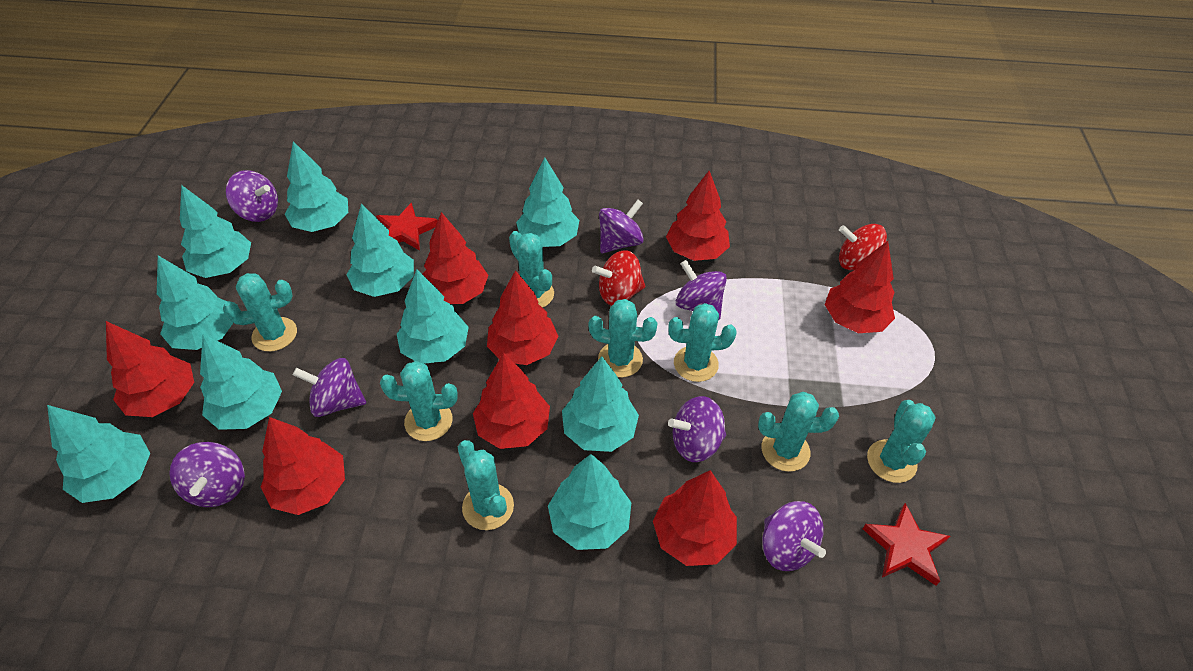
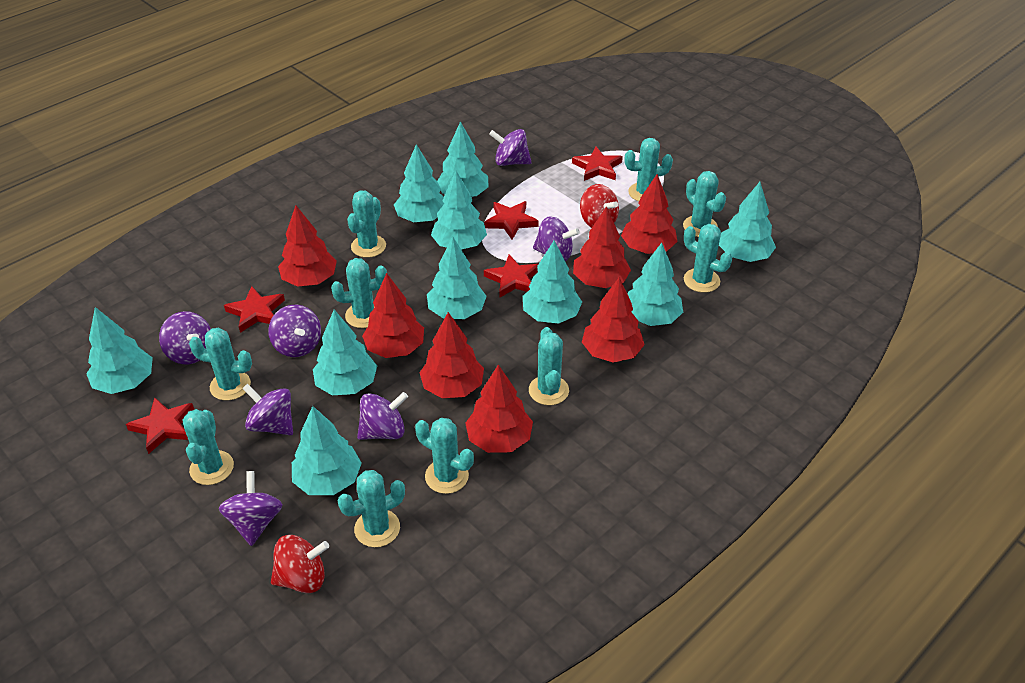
red star: 2 -> 5
red tree: 8 -> 7
turquoise cactus: 8 -> 10

